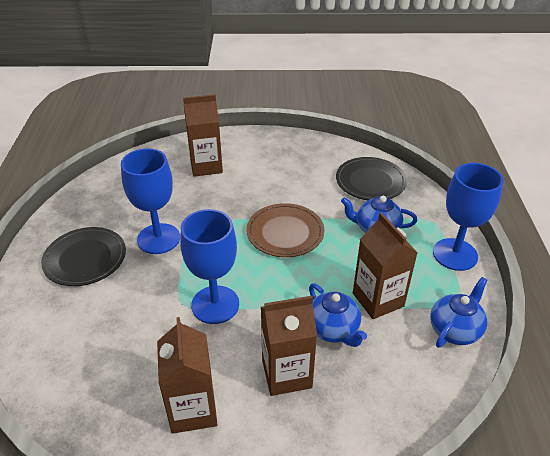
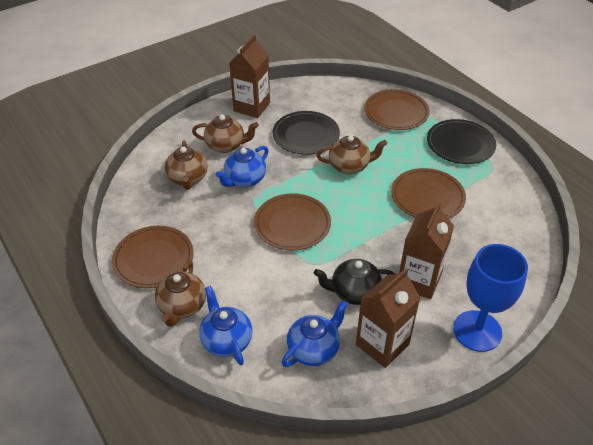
black teapot: 0 -> 1
blue goblet: 3 -> 1
brown carton: 4 -> 3
brown plate: 1 -> 4
brown teapot: 0 -> 4

